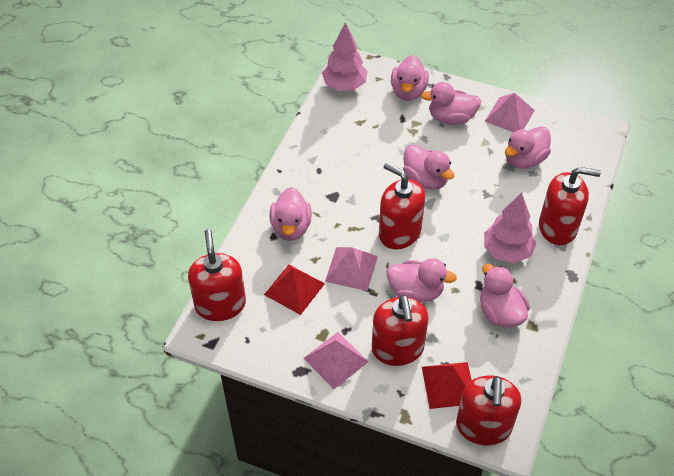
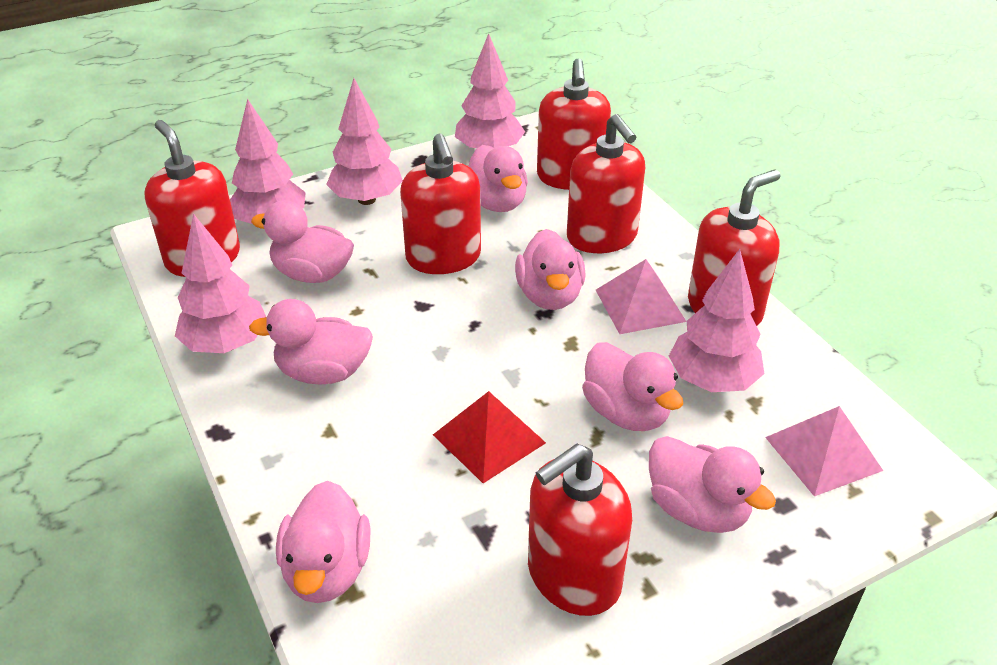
pink pyramid: 3 -> 2
pink tree: 2 -> 5
red pyramid: 2 -> 1
red soap dispenser: 5 -> 6

